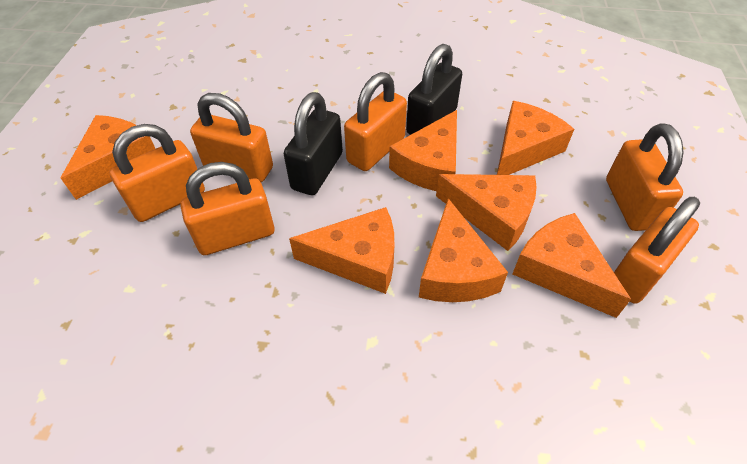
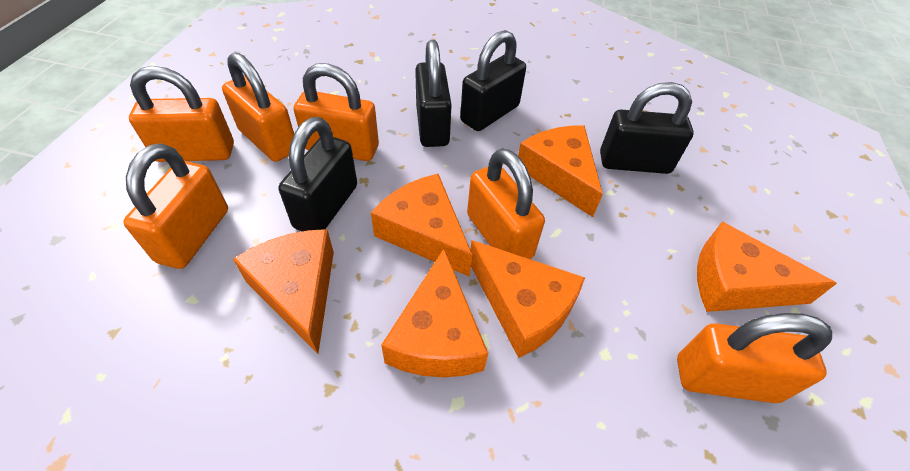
black padlock: 2 -> 4
orange cheese: 7 -> 6

